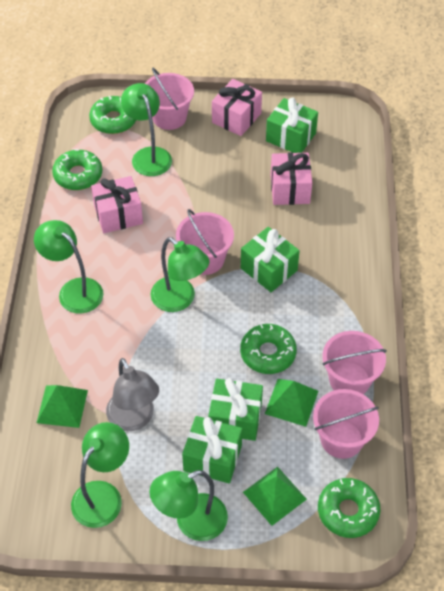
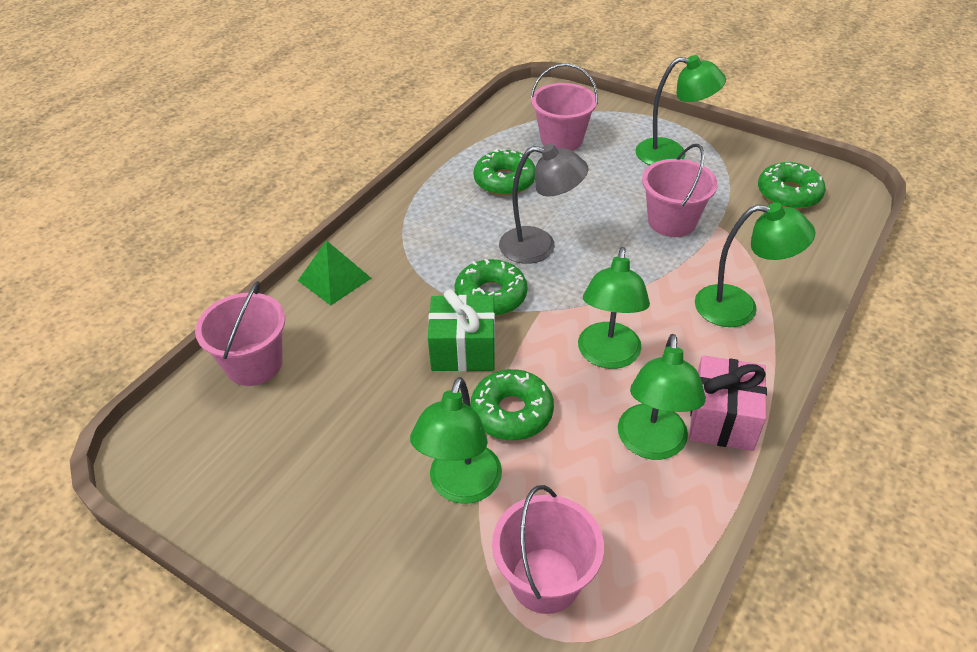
green gift: 4 -> 1
green pyramid: 3 -> 1
pink gift: 3 -> 1

